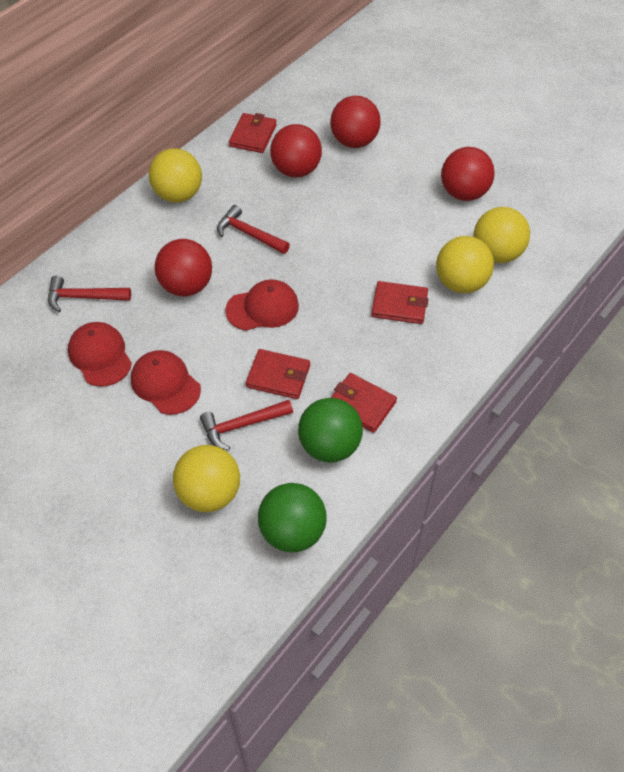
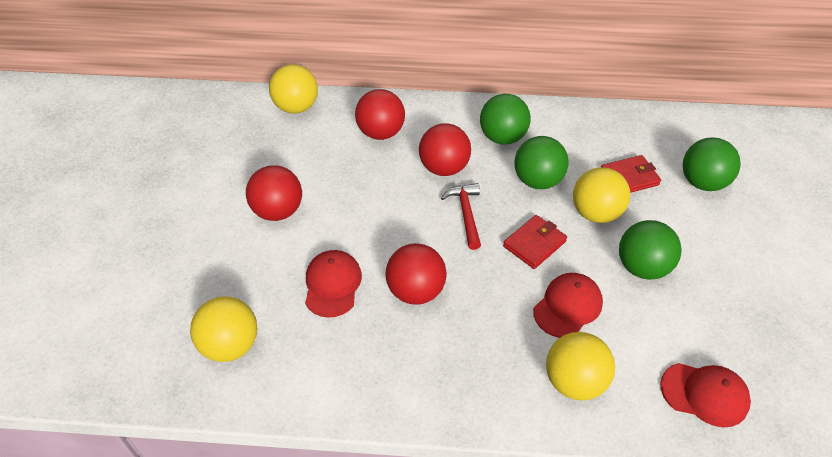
green ball: 2 -> 4
red hammer: 3 -> 1
red wallet: 4 -> 2

